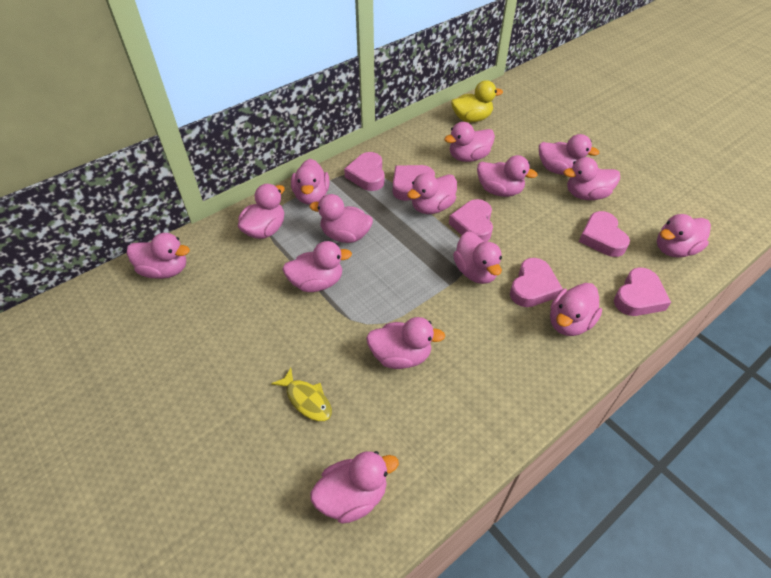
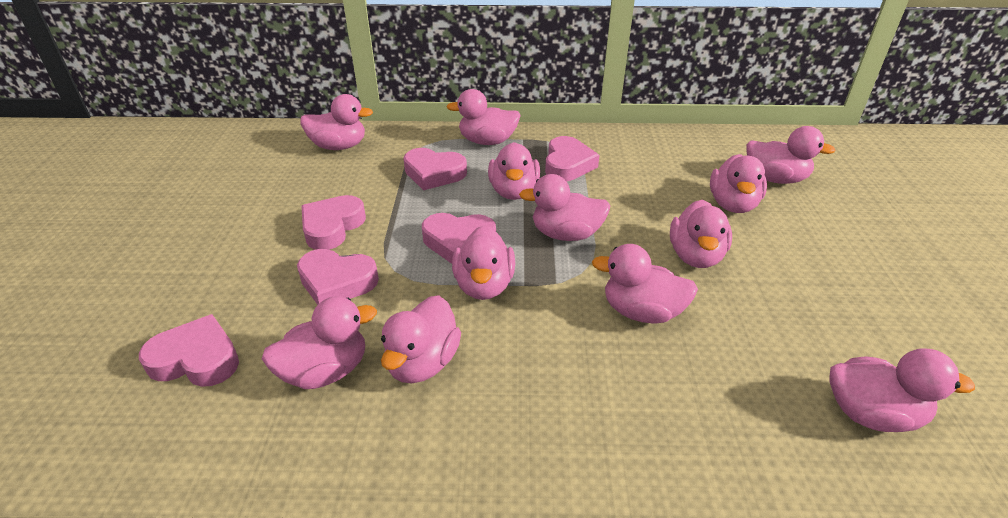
pink duck: 15 -> 12
yellow duck: 1 -> 0
yellow fish: 1 -> 0

